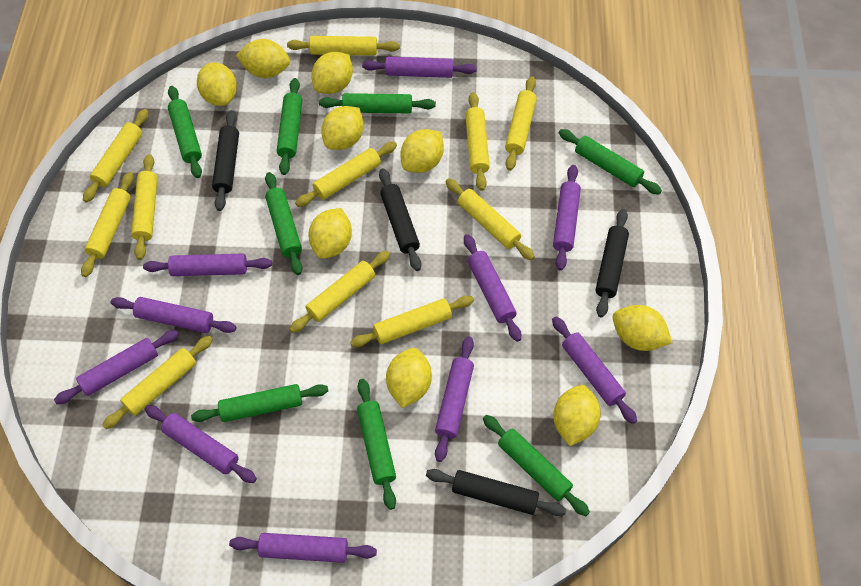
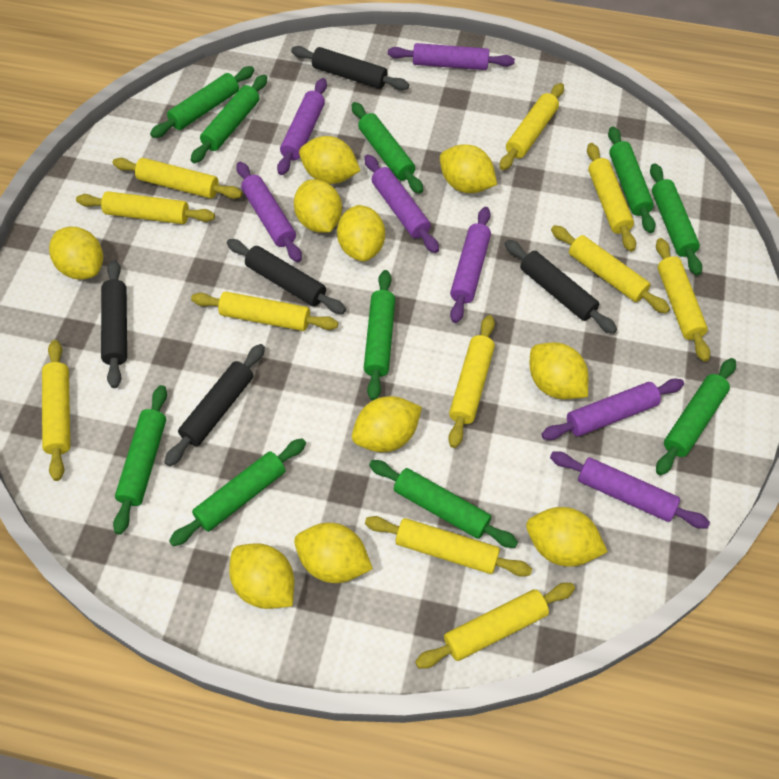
black rolling pin: 4 -> 5
green rolling pin: 8 -> 10
purple rolling pin: 10 -> 7
yellow lemon: 9 -> 10

